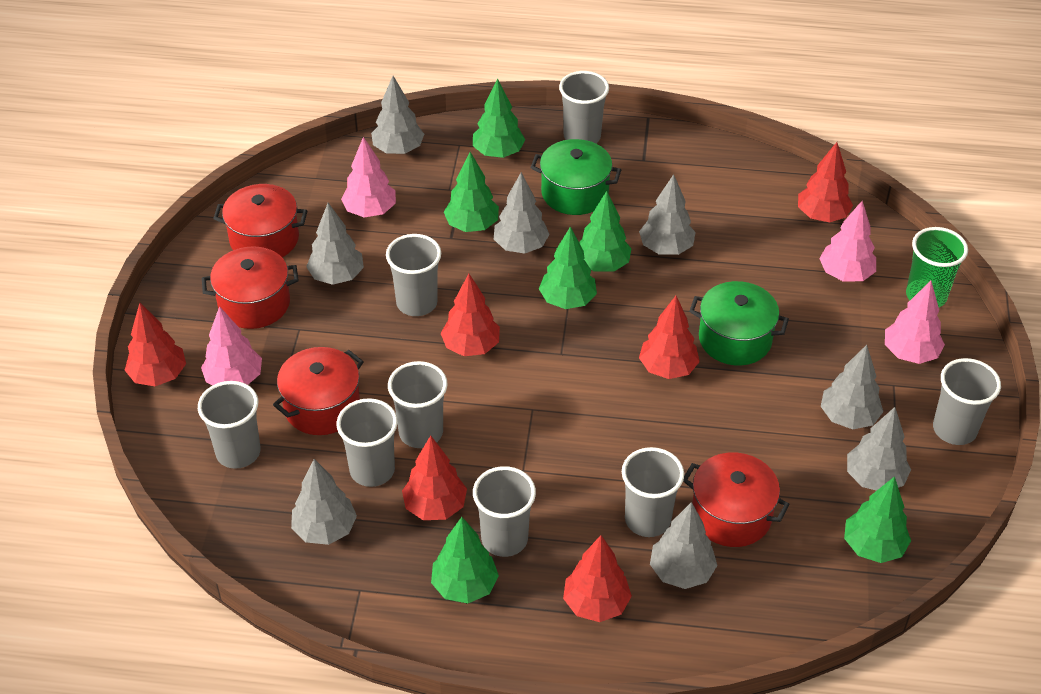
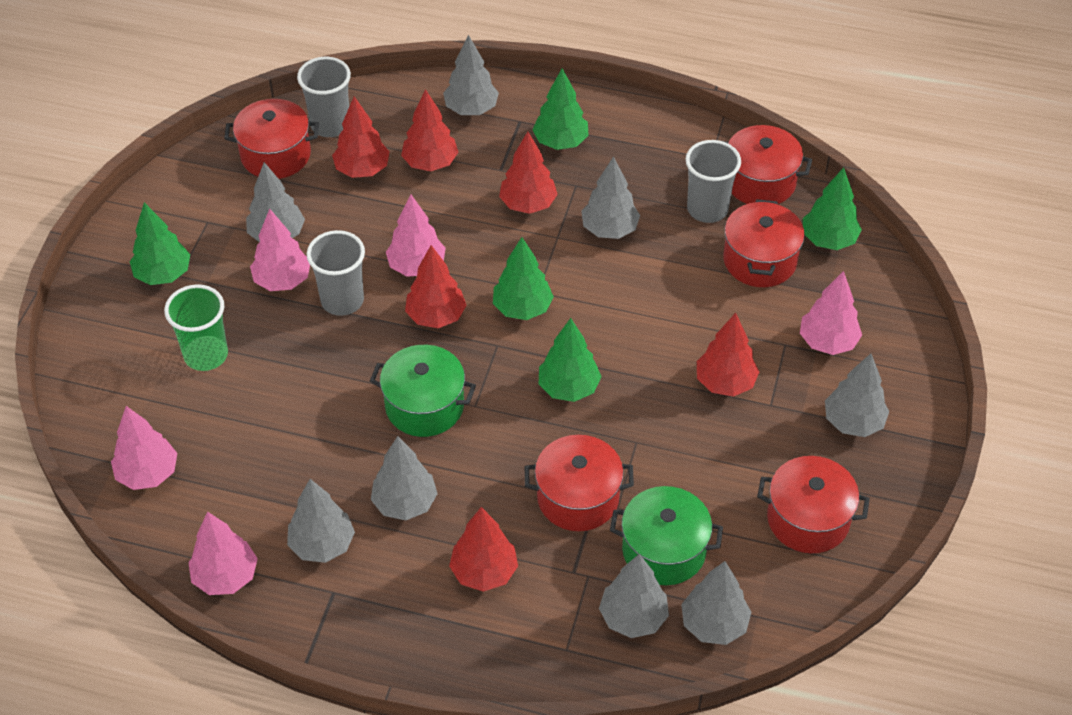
green tree: 6 -> 5
grey cup: 8 -> 3
pink tree: 4 -> 5
red pot: 4 -> 5

